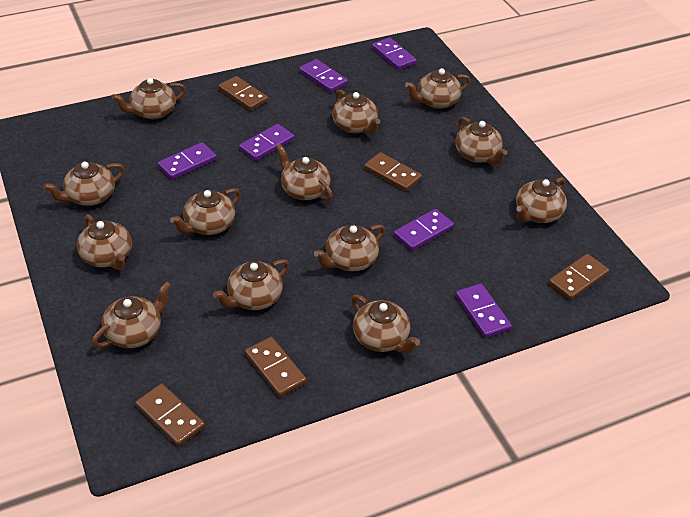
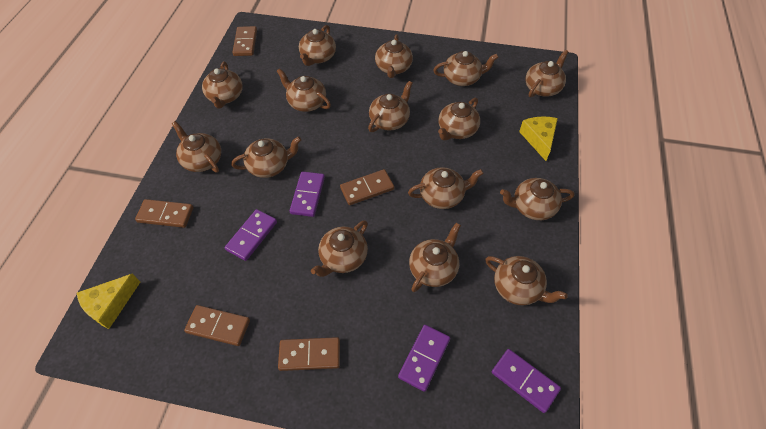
brown teapot: 13 -> 15
purple domino: 6 -> 4
yellow cheese: 0 -> 2

